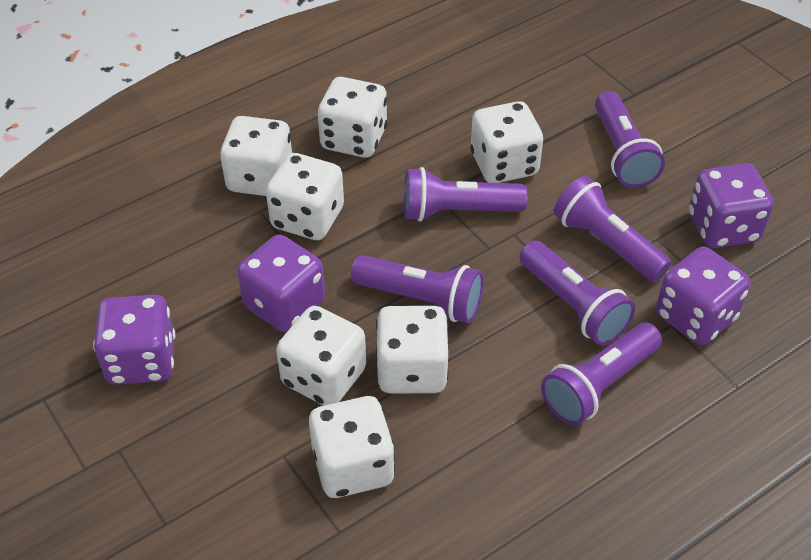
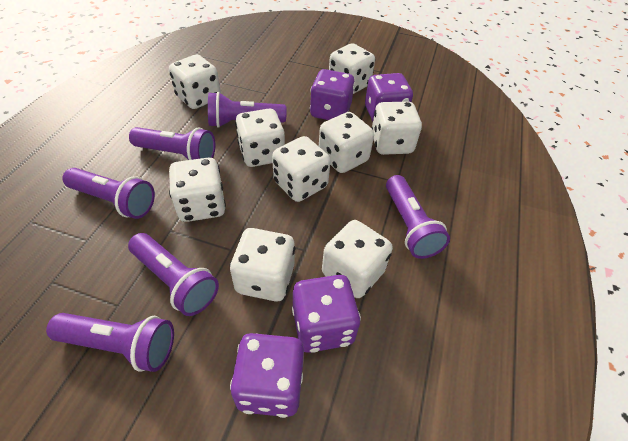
white dice: 7 -> 9

